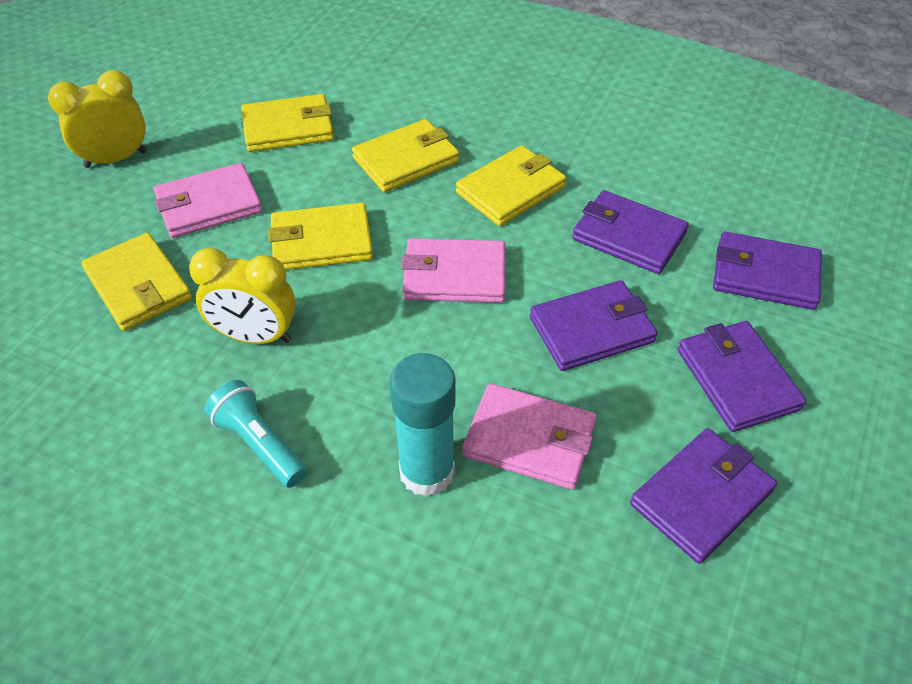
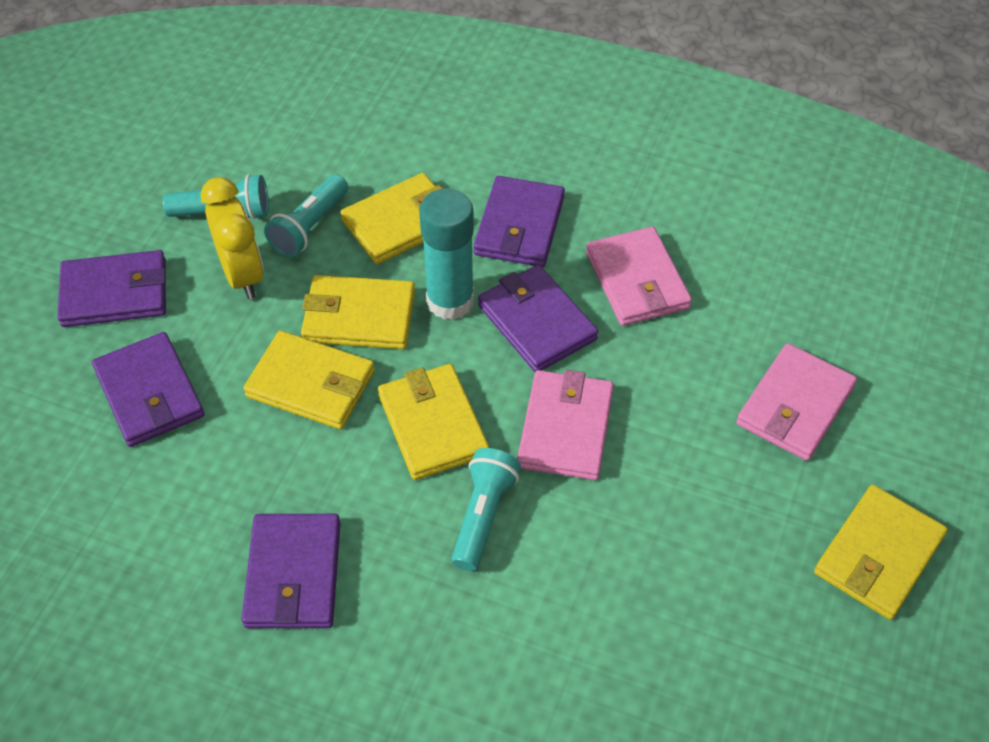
turquoise flashlight: 1 -> 3
yellow clock: 2 -> 1

